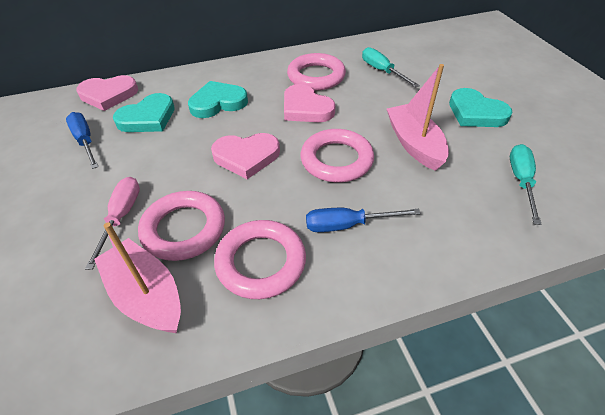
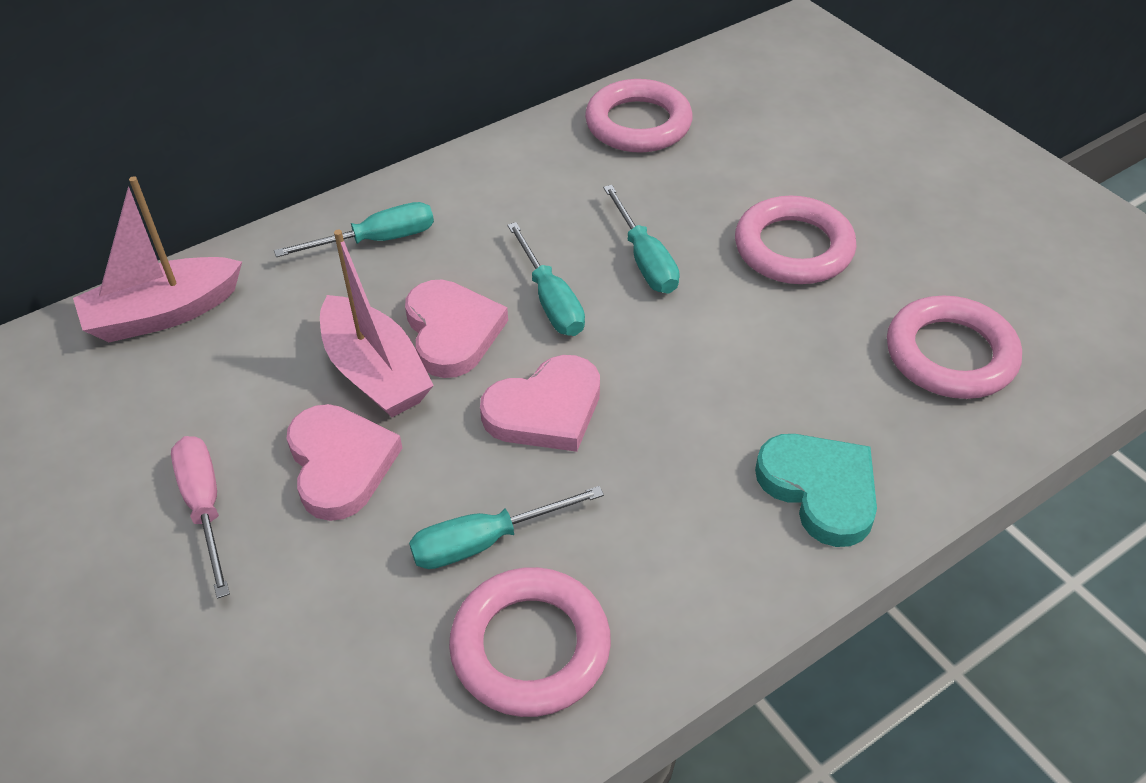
blue screwdriver: 2 -> 0
turquoise heart: 3 -> 1
turquoise screwdriver: 2 -> 4

